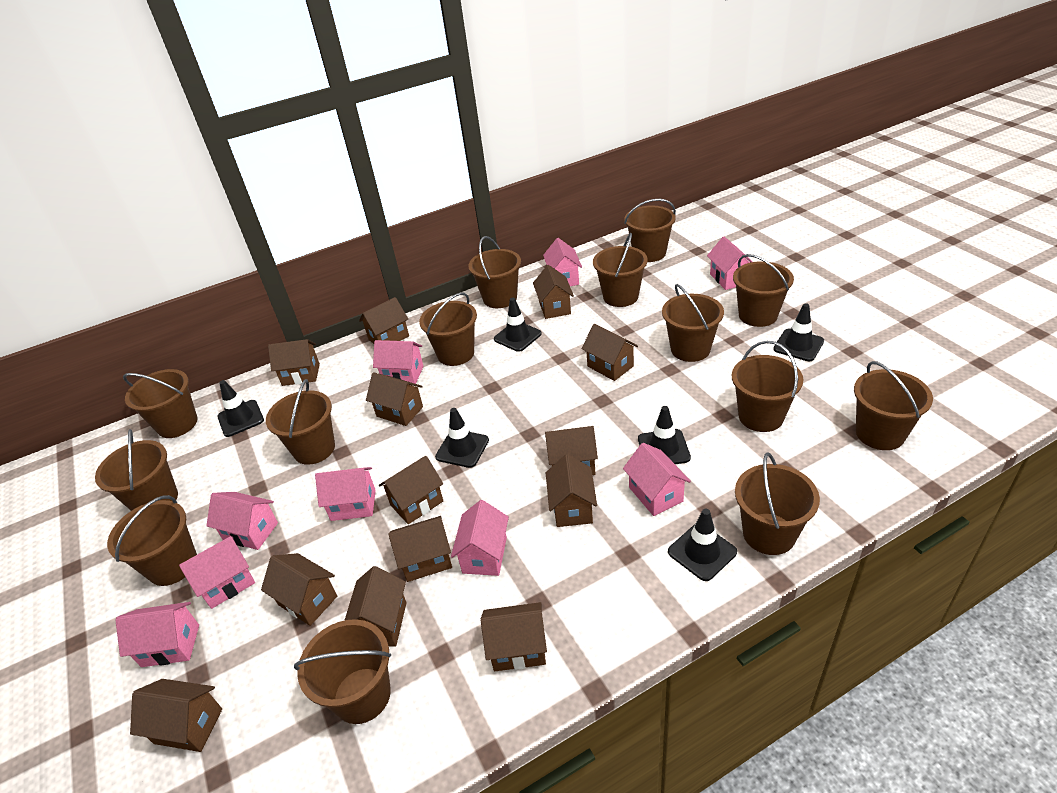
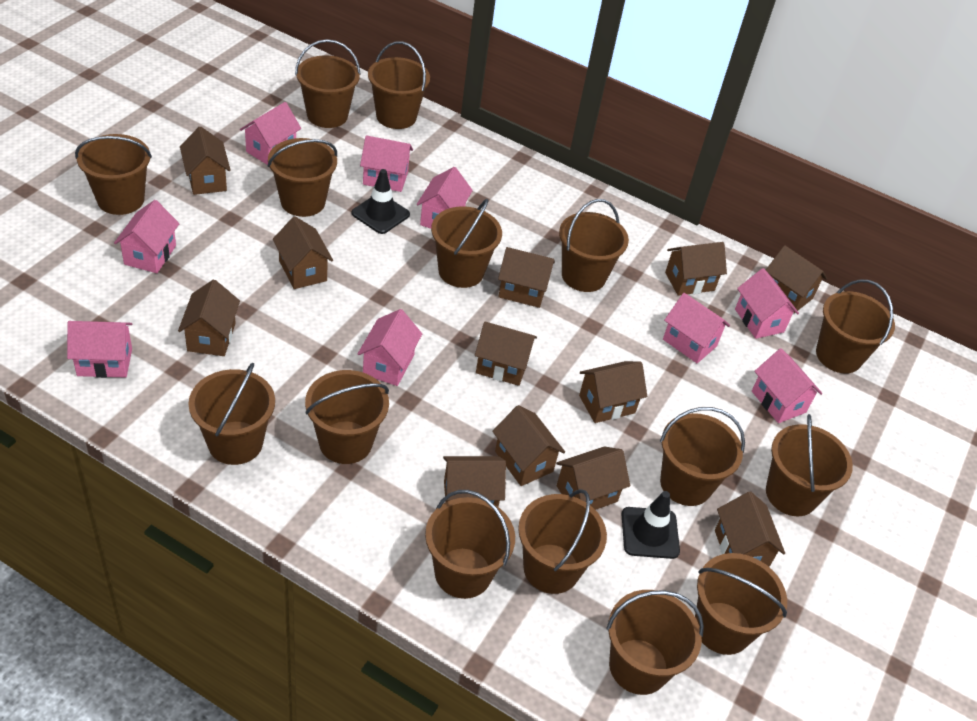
black traffic cone: 6 -> 2
brown bucket: 14 -> 15
brown house: 13 -> 12

